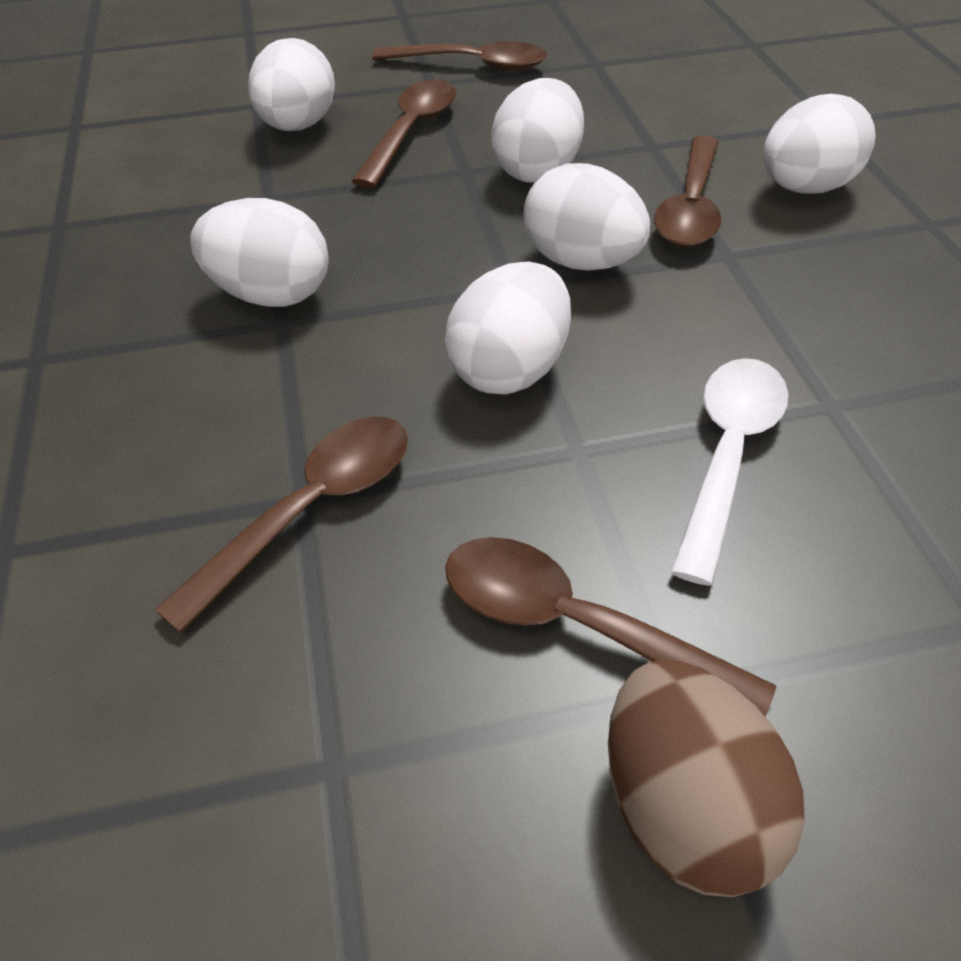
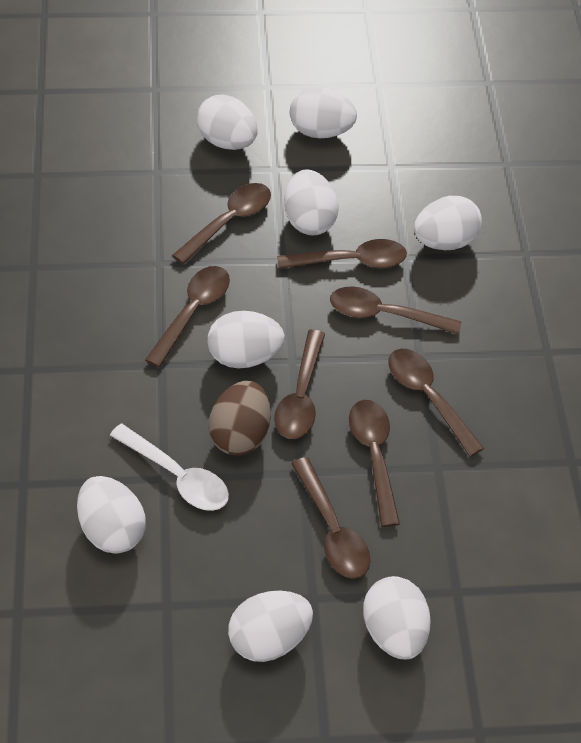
brown spoon: 5 -> 8
white egg: 6 -> 8

